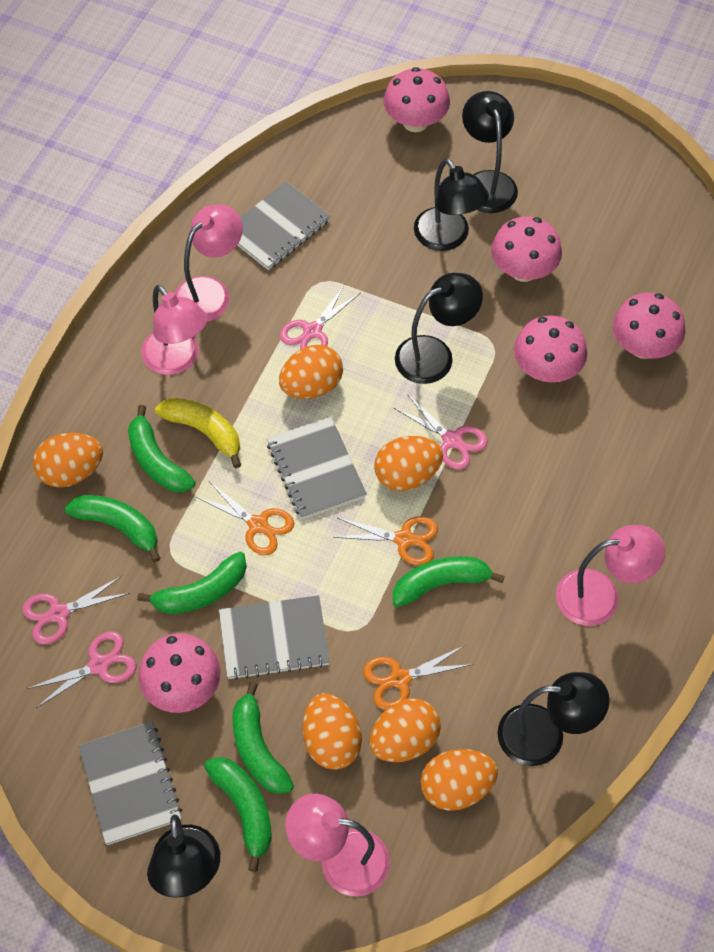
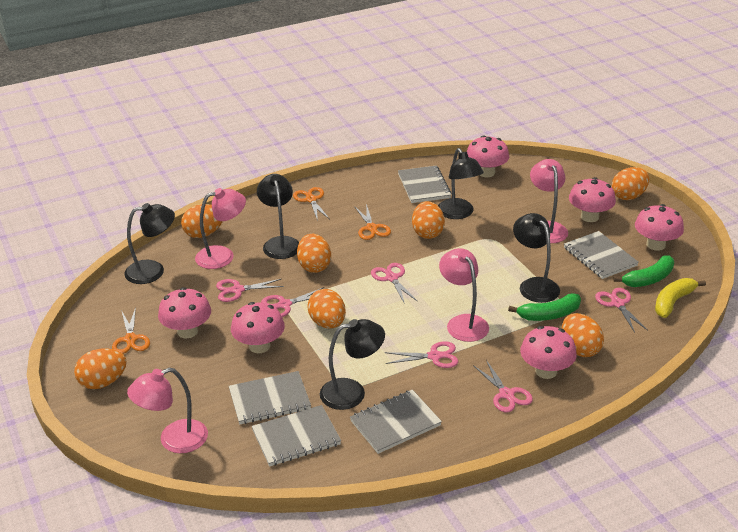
green banana: 6 -> 2
grey notebook: 4 -> 5
orange egg: 6 -> 7
pink mushroom: 5 -> 6
pink scissors: 4 -> 6

